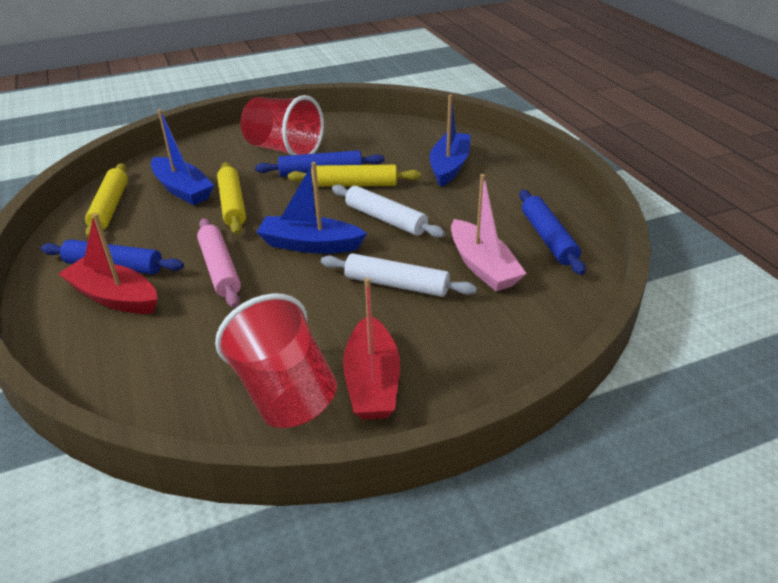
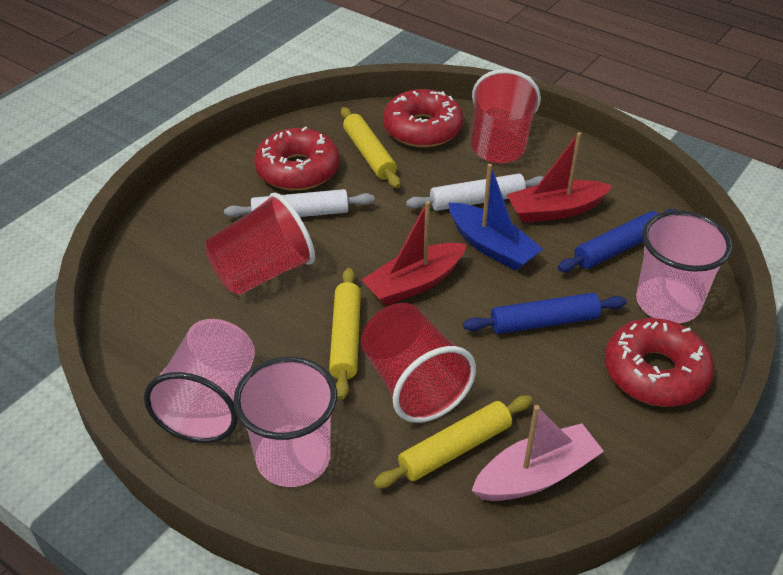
blue boat: 3 -> 1
blue rolling pin: 3 -> 2
pink cup: 0 -> 3
pink rolling pin: 1 -> 0
red cup: 2 -> 3
red donut: 0 -> 3

